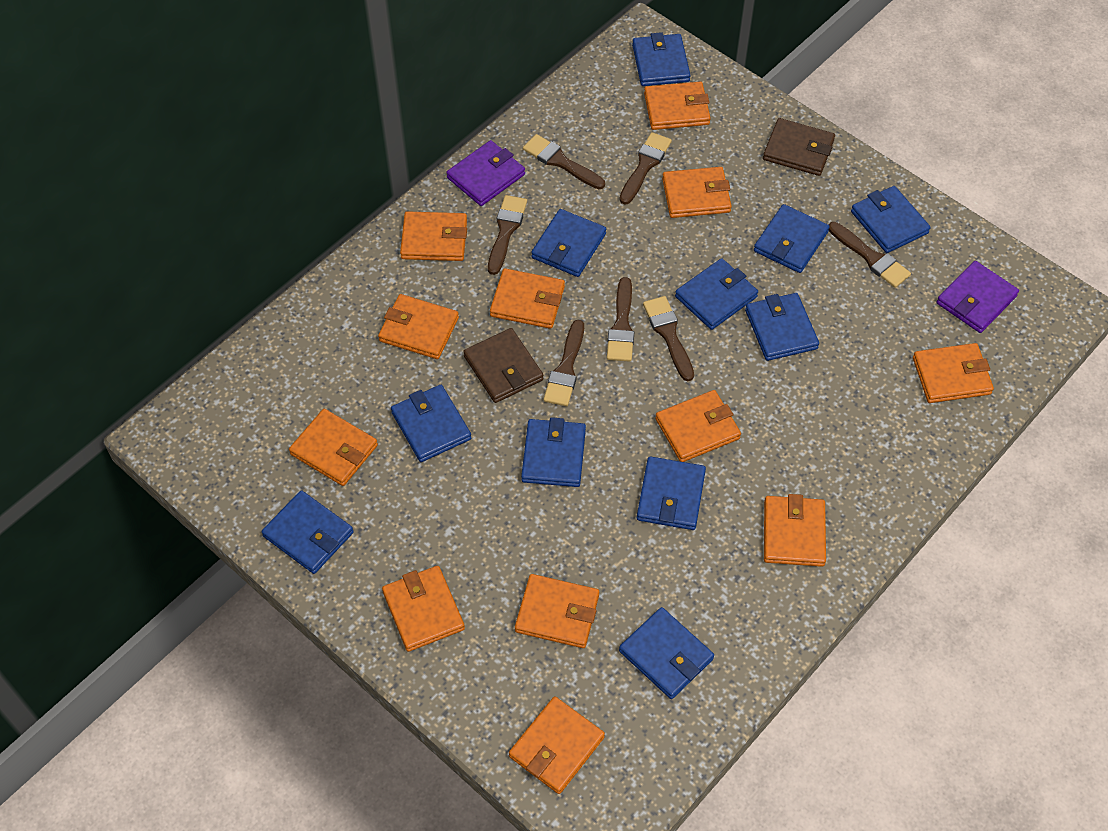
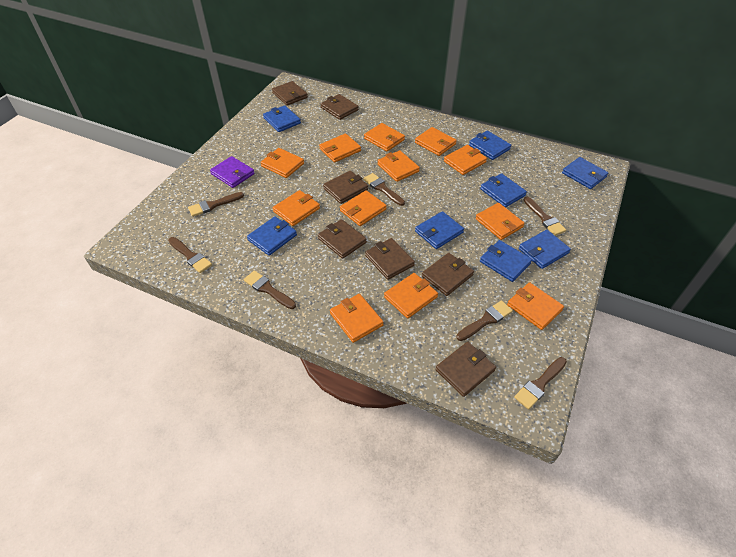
blue wallet: 11 -> 8
brown wallet: 2 -> 7
purple wallet: 2 -> 1

